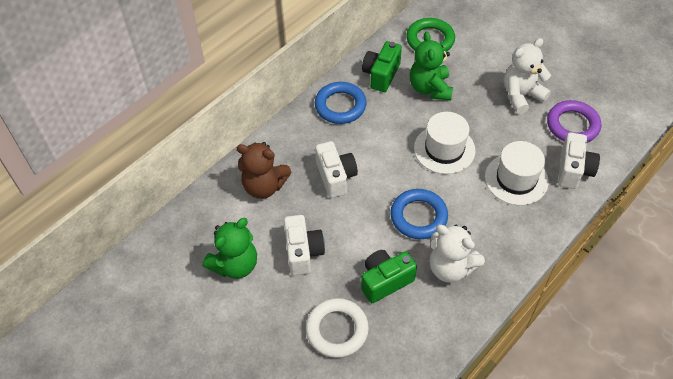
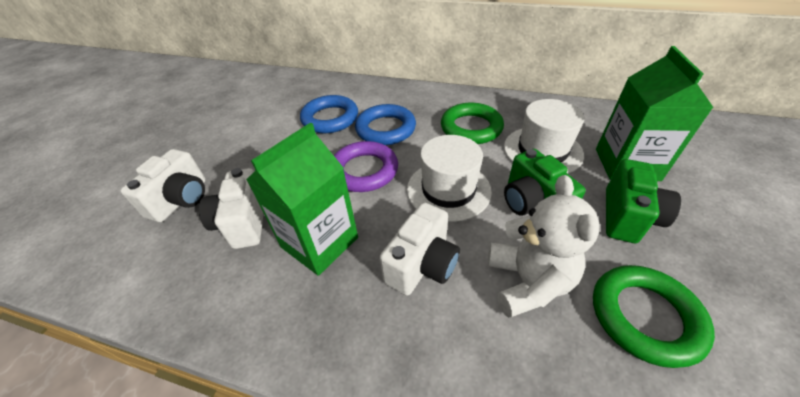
brown teddy bear: 1 -> 0
green carton: 0 -> 2
green ring: 1 -> 2
green teddy bear: 2 -> 0
white ring: 1 -> 0
white teddy bear: 2 -> 1

